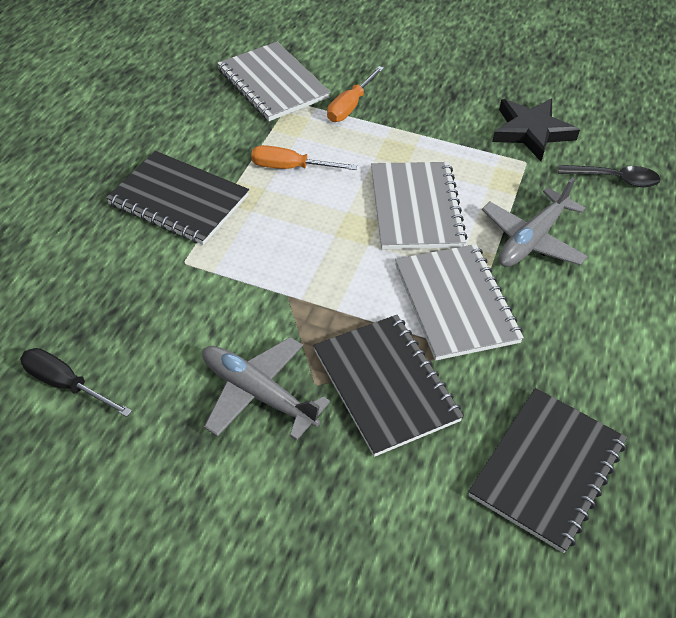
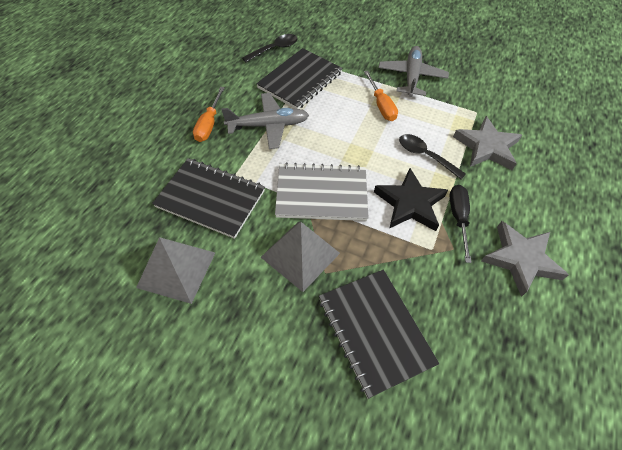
black spoon: 1 -> 2
grey notebook: 3 -> 1
grey pyramid: 0 -> 2
grey star: 0 -> 2

